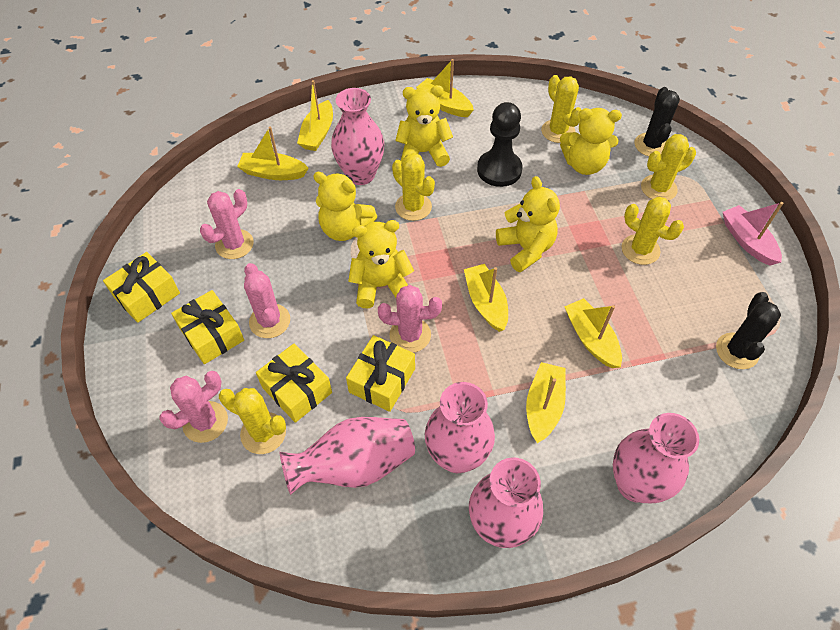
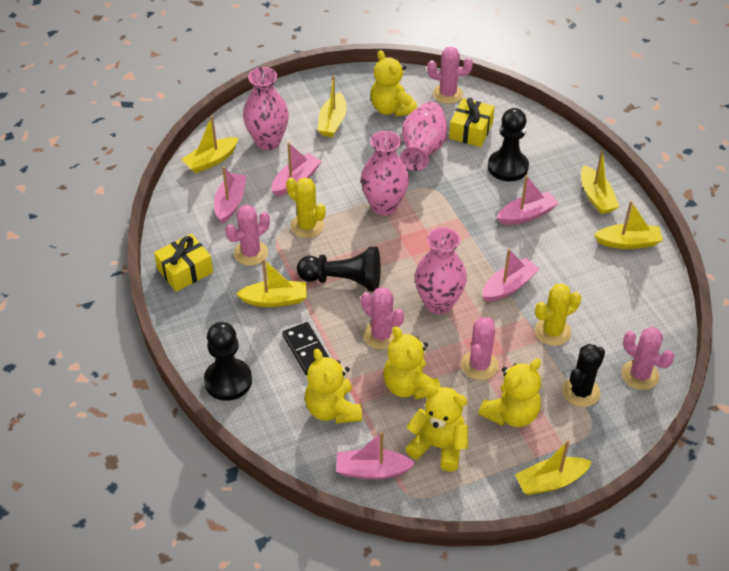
black cactus: 2 -> 1
black domino: 0 -> 1
black pawn: 1 -> 3
pink boat: 1 -> 5
pink cactus: 4 -> 5
pink vase: 5 -> 4
yellow cactus: 5 -> 2
yellow gift: 4 -> 2

